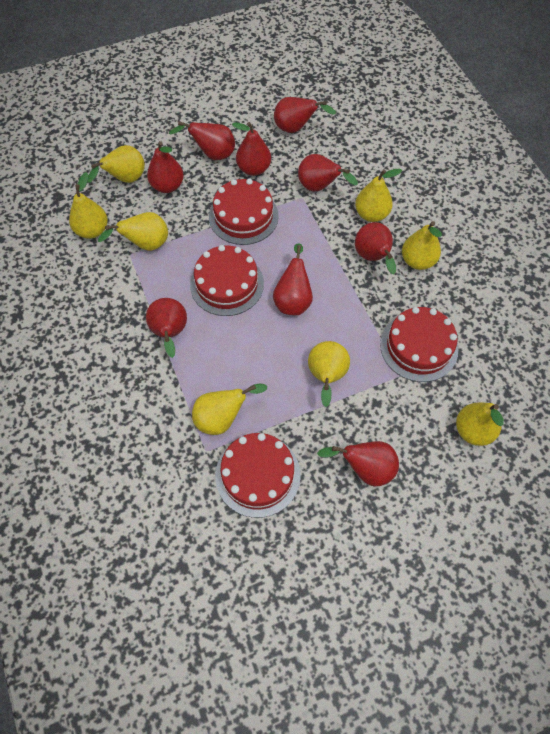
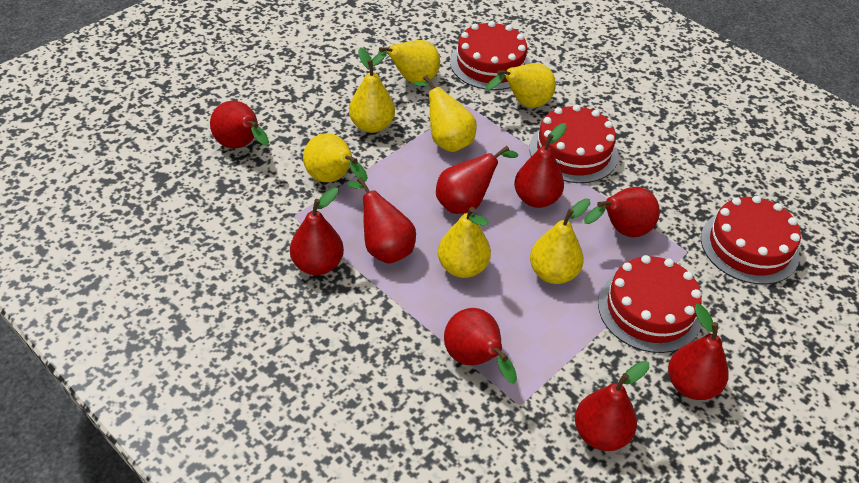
yellow pear: 8 -> 7

